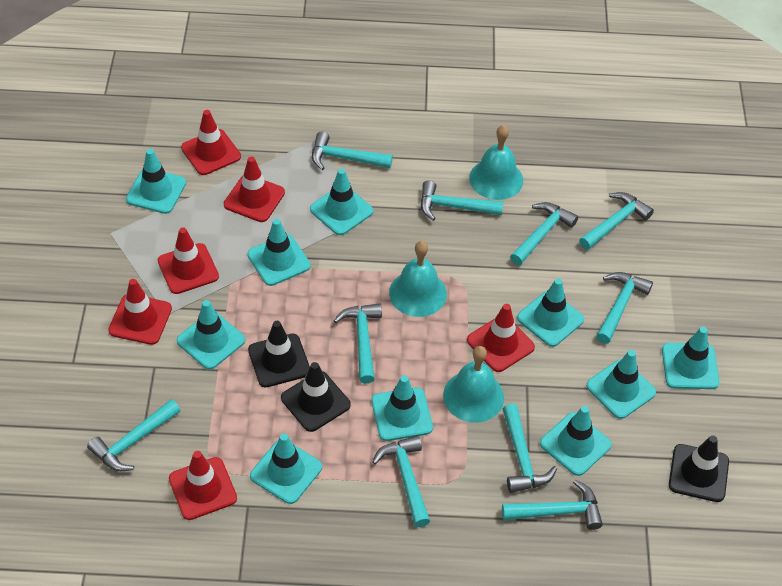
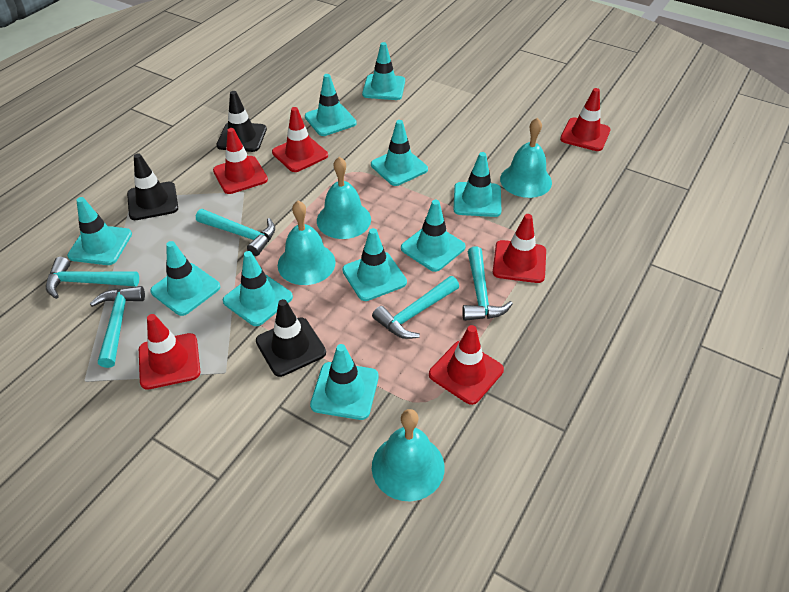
turquoise bell: 3 -> 4
turquoise hammer: 10 -> 5

